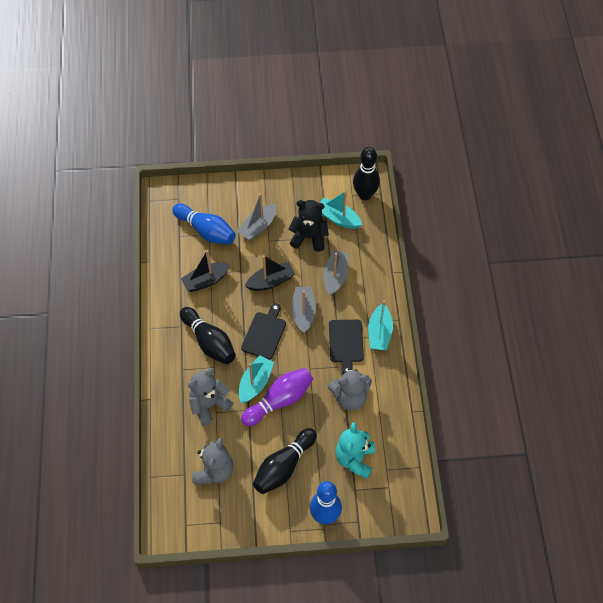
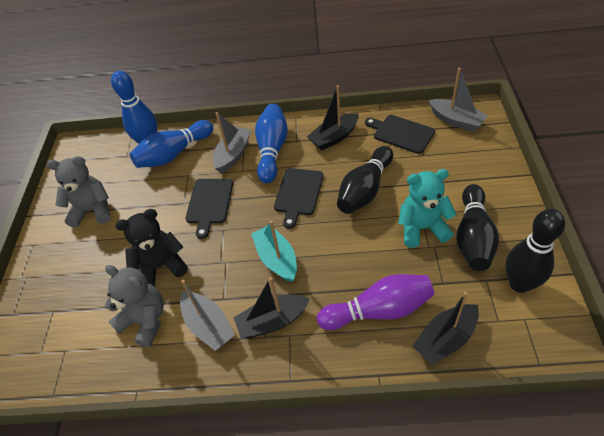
black boat: 2 -> 3
black cutting board: 2 -> 3
blue bowling pin: 2 -> 3
grey teddy bear: 3 -> 2
turquoise boat: 3 -> 1

